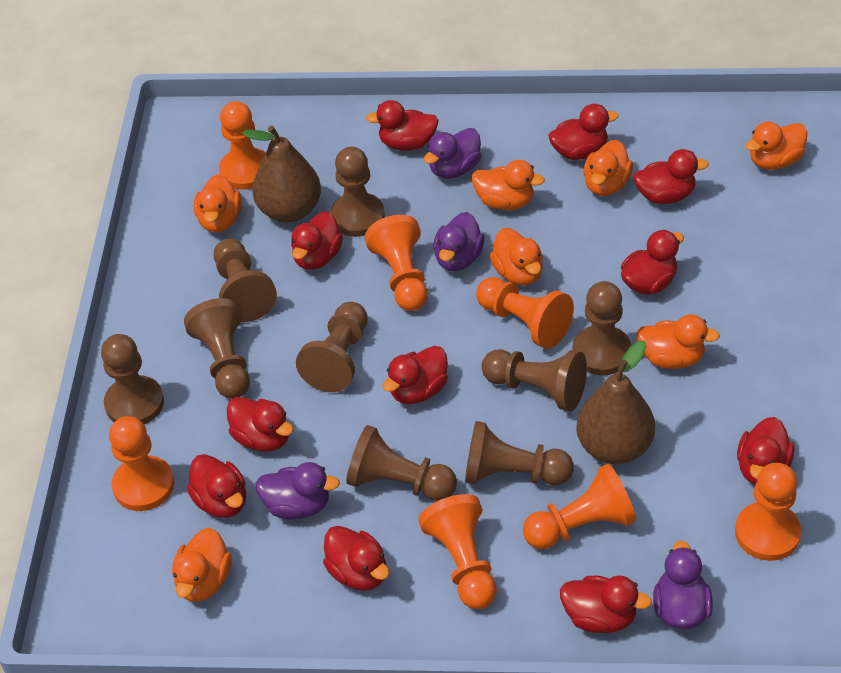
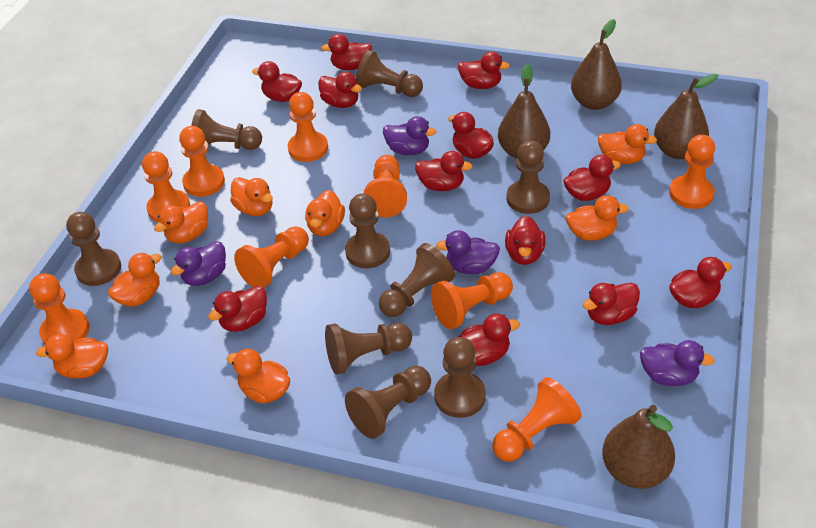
brown pear: 2 -> 4
orange duck: 7 -> 8
orange pawn: 7 -> 9
red duck: 11 -> 12

